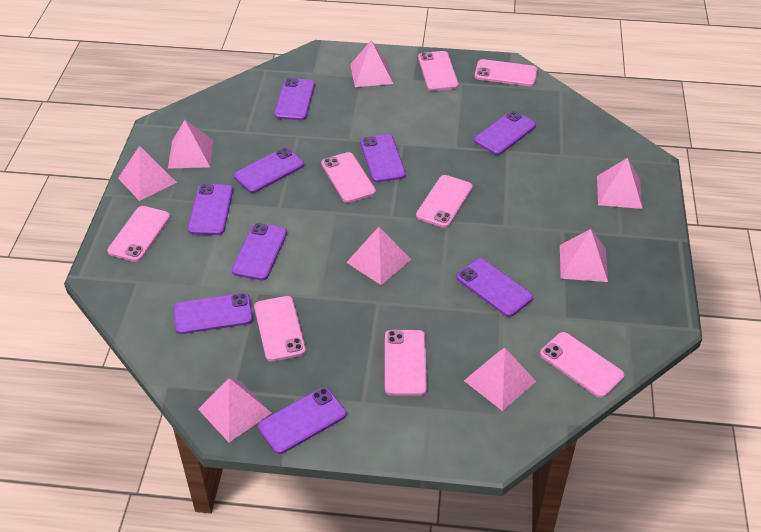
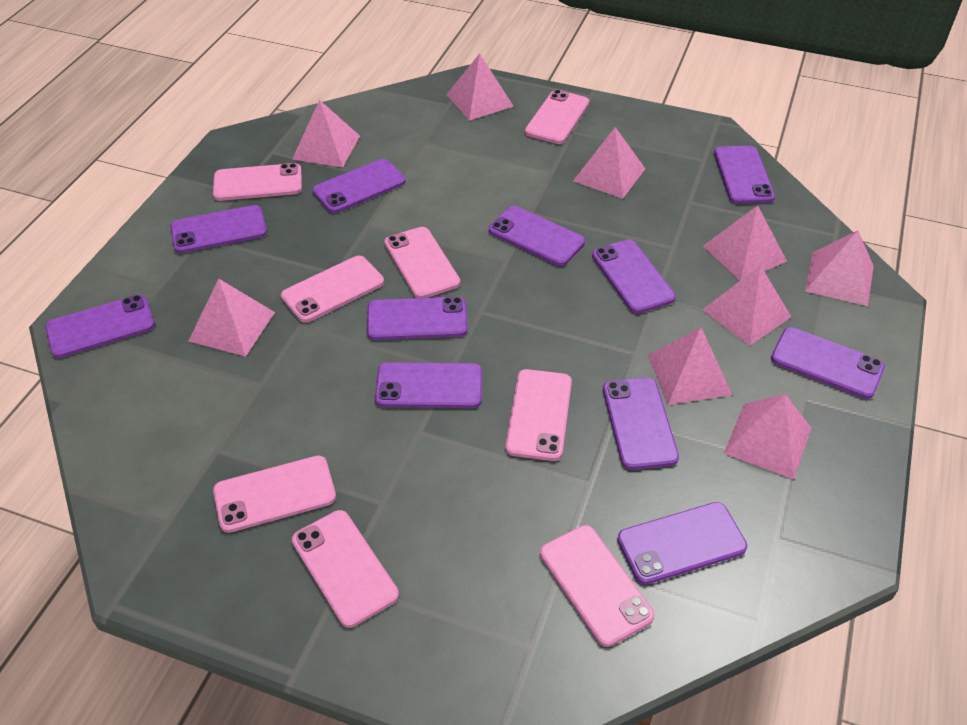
pink pyramid: 8 -> 9
purple phone: 9 -> 11

